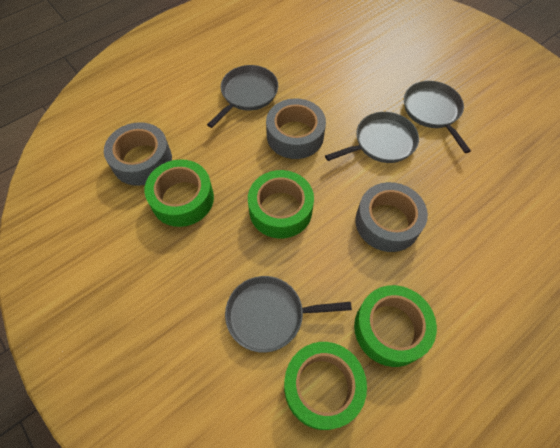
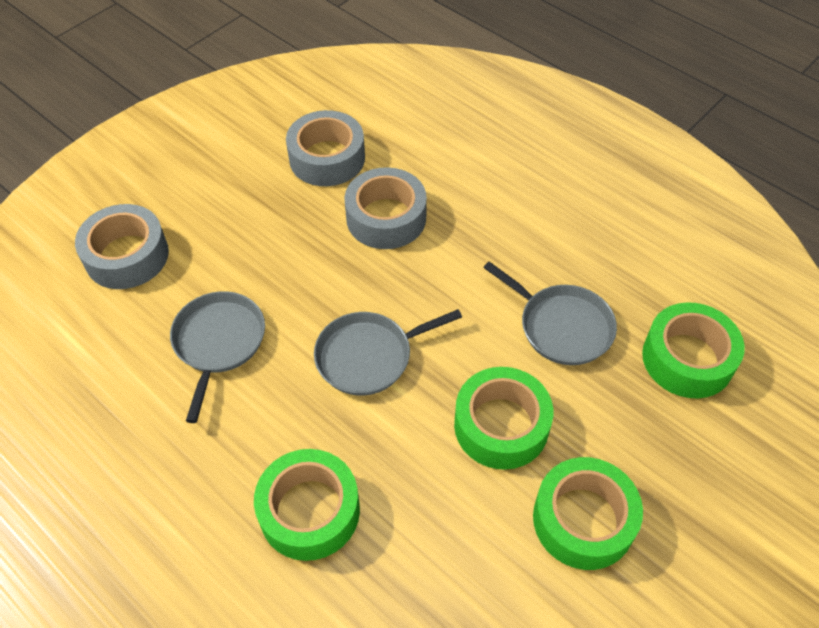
grey pan: 4 -> 3

